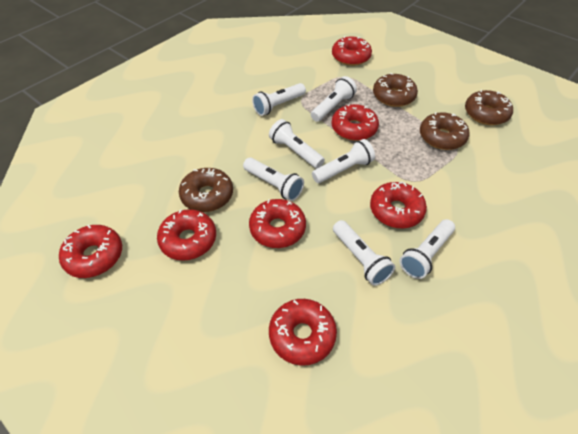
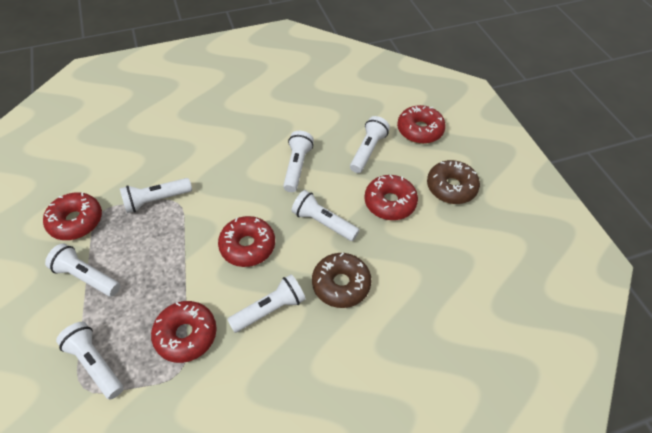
brown donut: 4 -> 2
red donut: 7 -> 5

